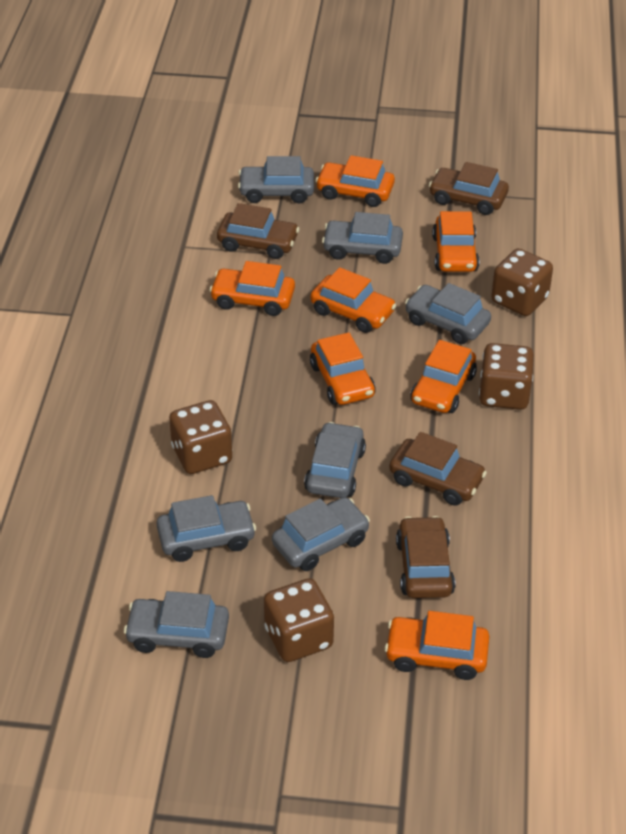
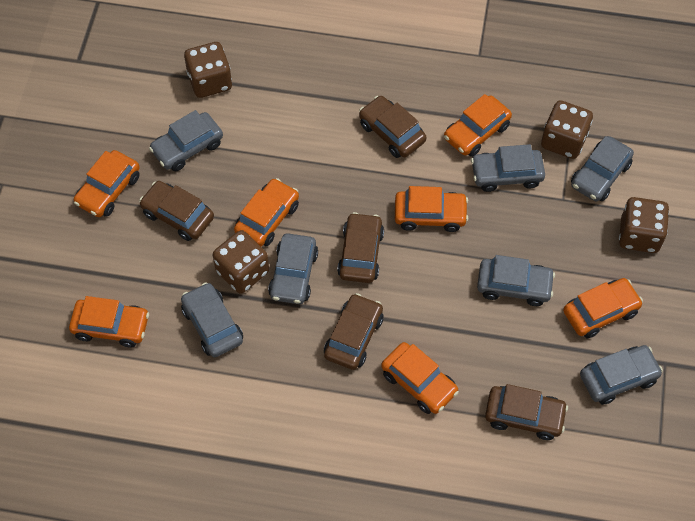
brown car: 4 -> 5

